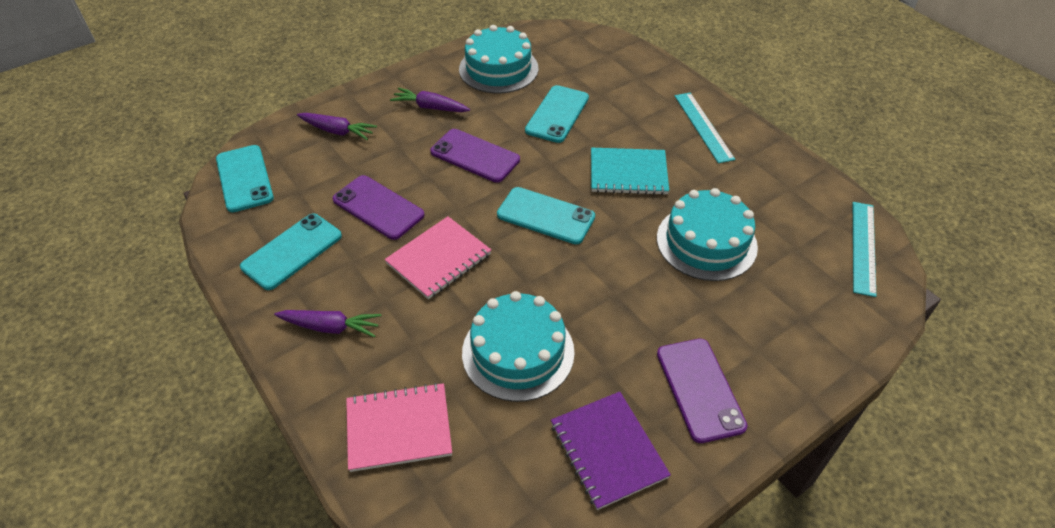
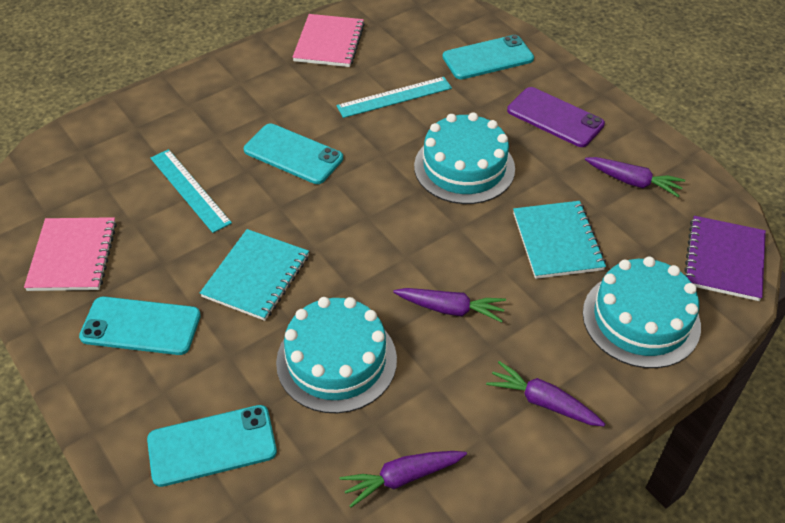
purple carrot: 3 -> 4
purple phone: 3 -> 1
turquoise notebook: 1 -> 2

